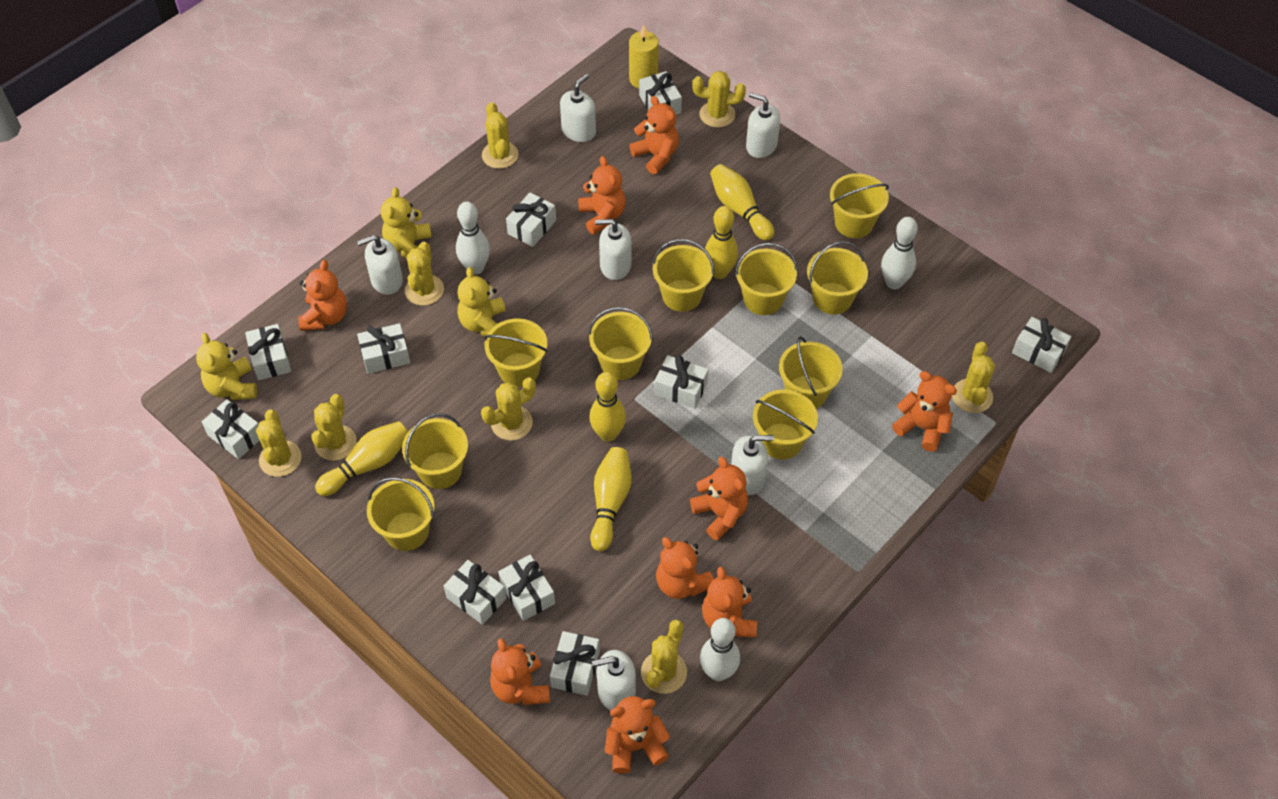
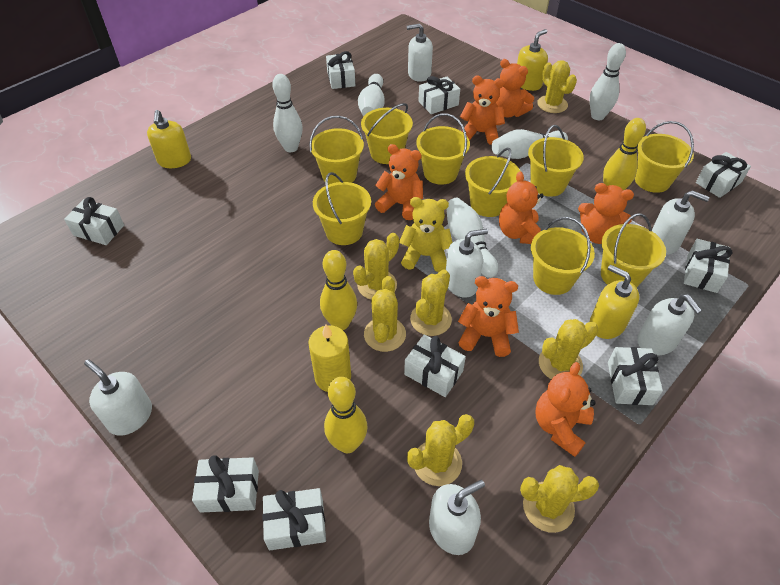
orange teddy bear: 9 -> 7
white bowling pin: 3 -> 5
white gift: 10 -> 9
yellow bowling pin: 5 -> 3
yellow bucket: 10 -> 9
yellow cactus: 8 -> 7
yellow soap dispenser: 0 -> 3
yellow teddy bear: 3 -> 1

